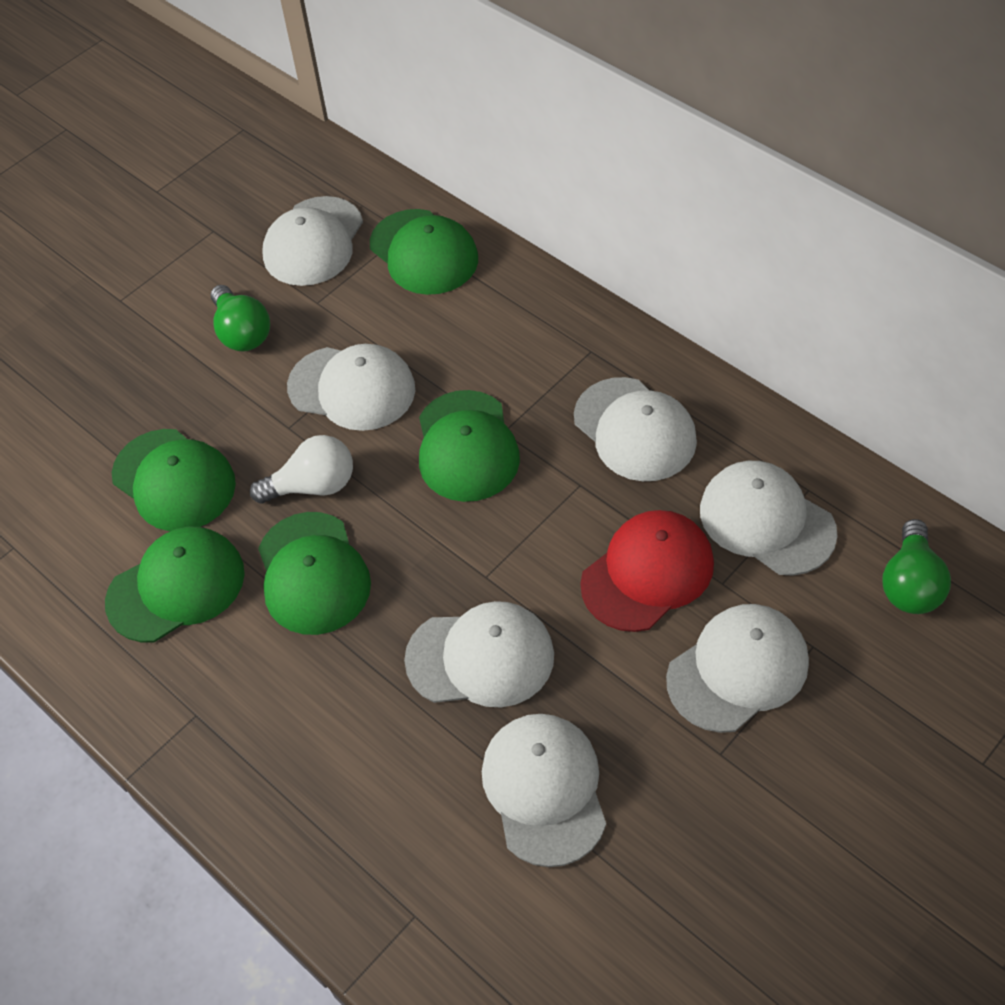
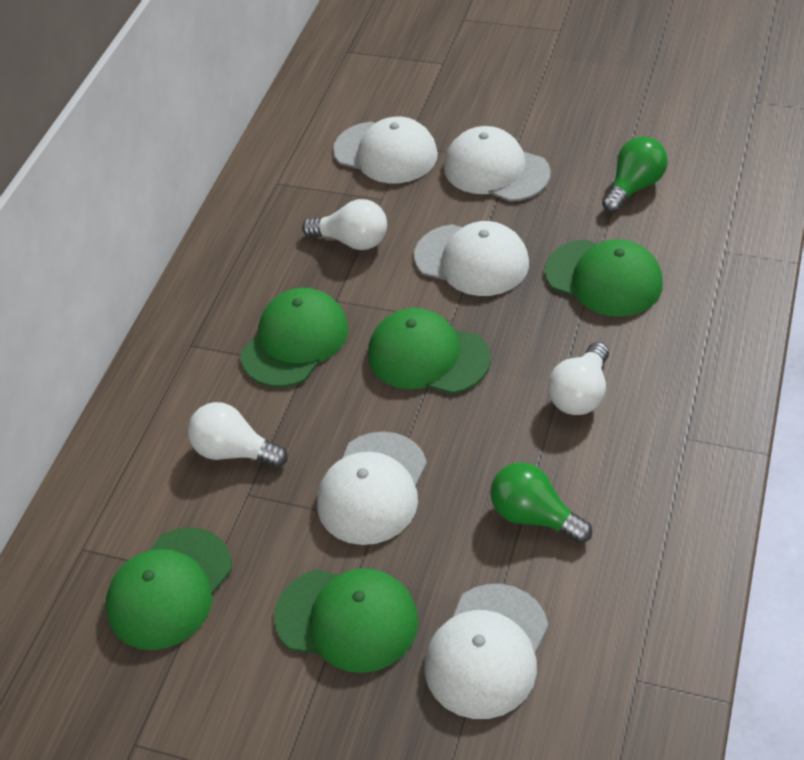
red cap: 1 -> 0
white cap: 7 -> 5
white light bulb: 1 -> 3

